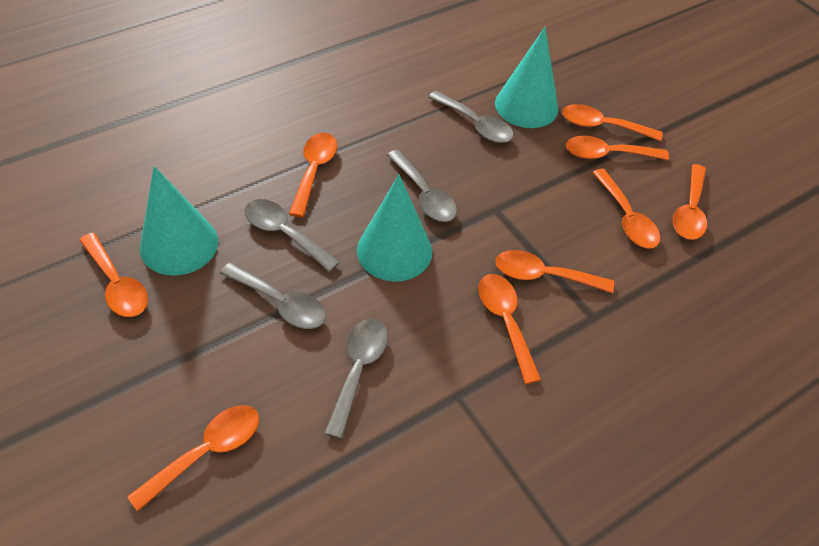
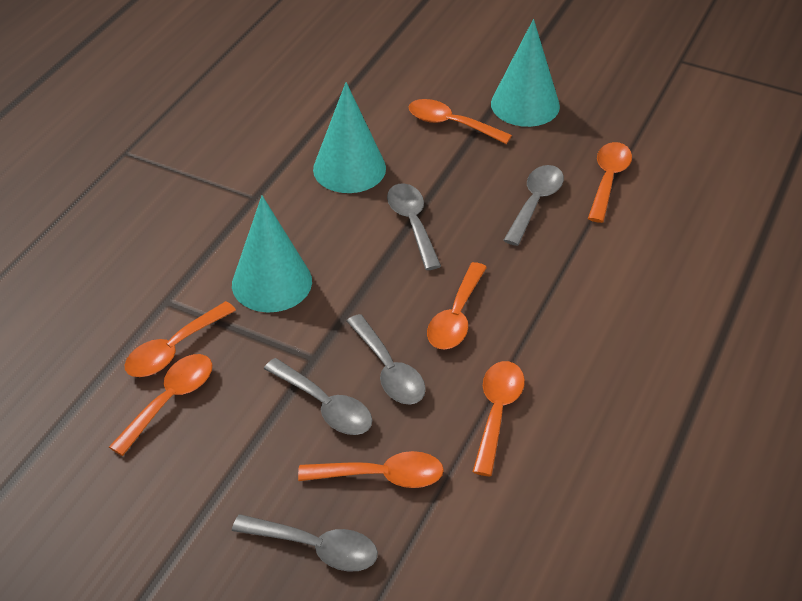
orange spoon: 9 -> 7

